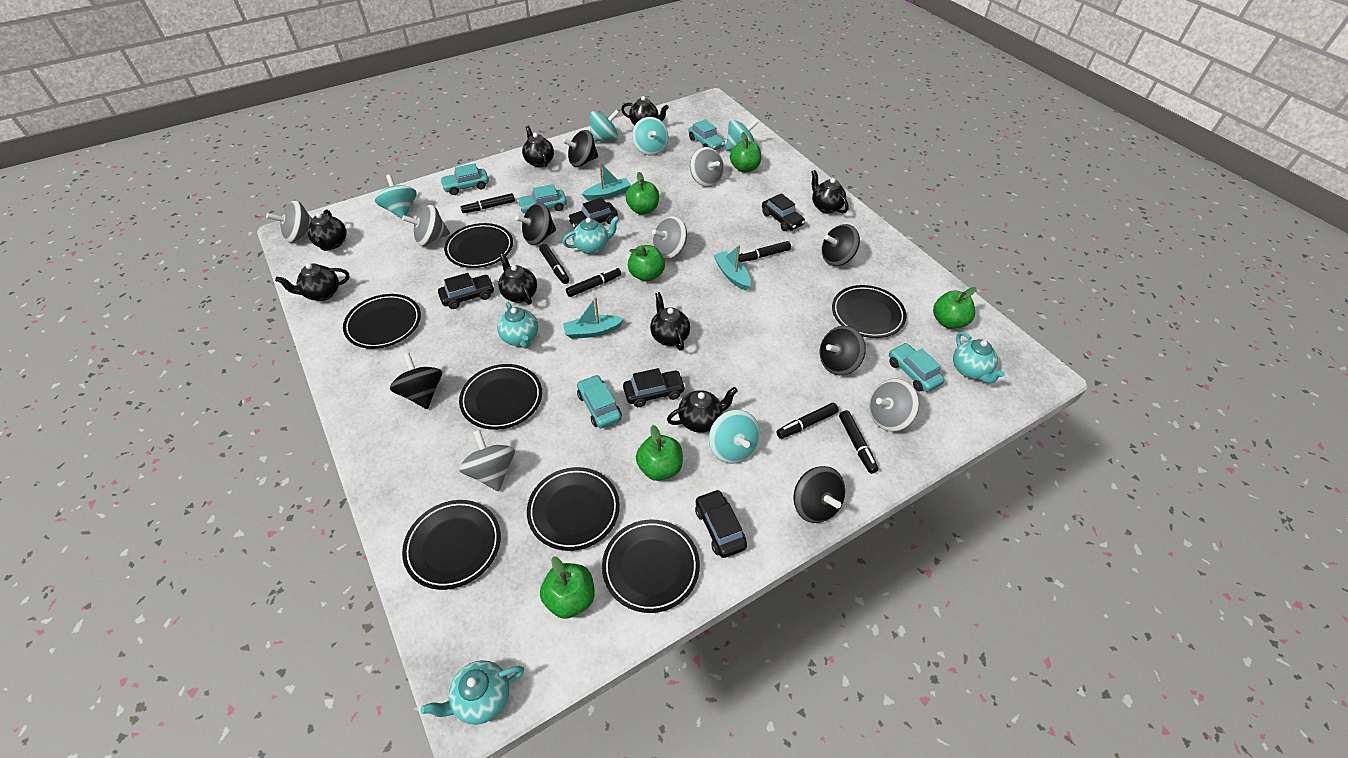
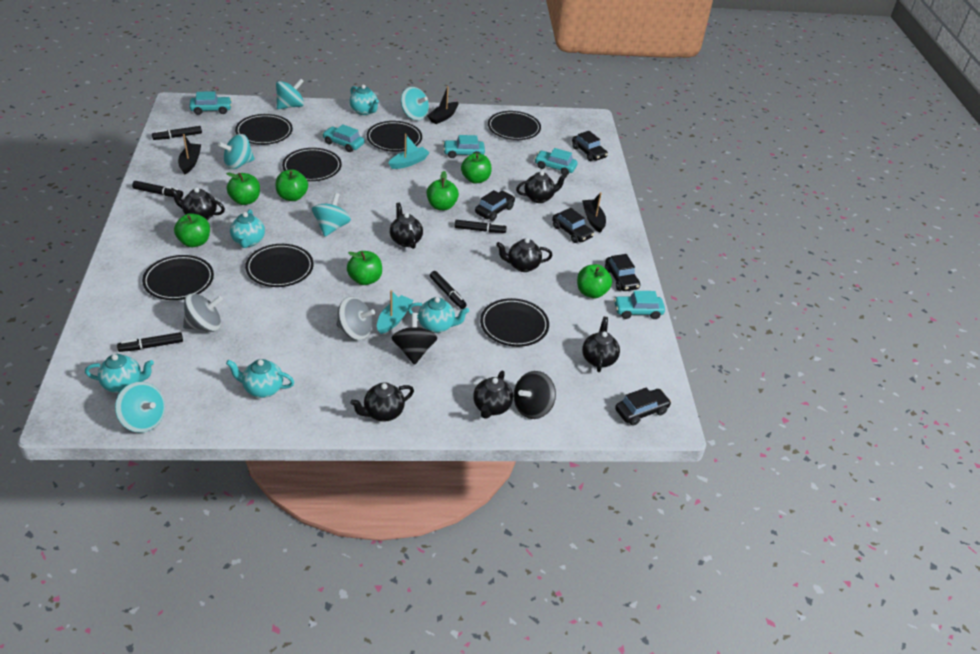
black boat: 0 -> 3
black marker: 6 -> 5
black spinning top: 6 -> 2
black teapot: 8 -> 7
green apple: 6 -> 7
grey spinning top: 6 -> 2
turquoise boat: 3 -> 2
turquoise teapot: 4 -> 5

